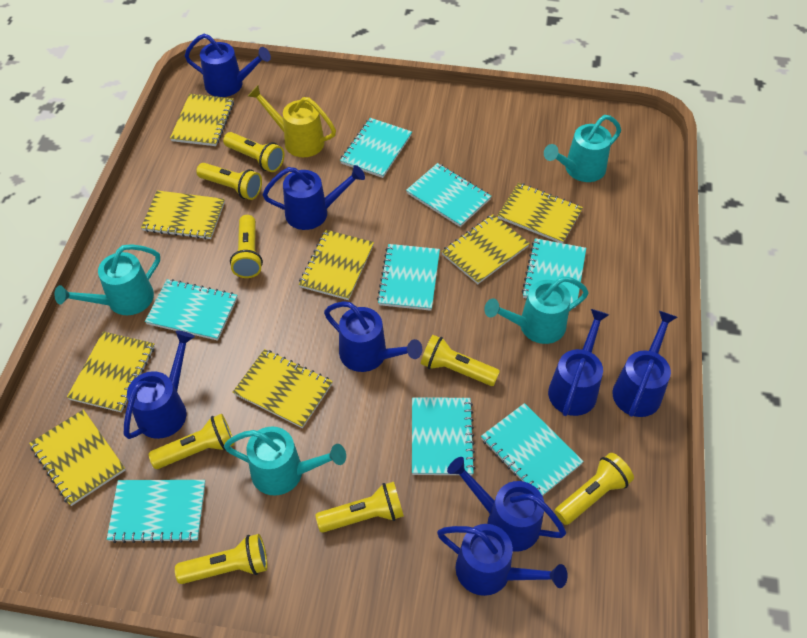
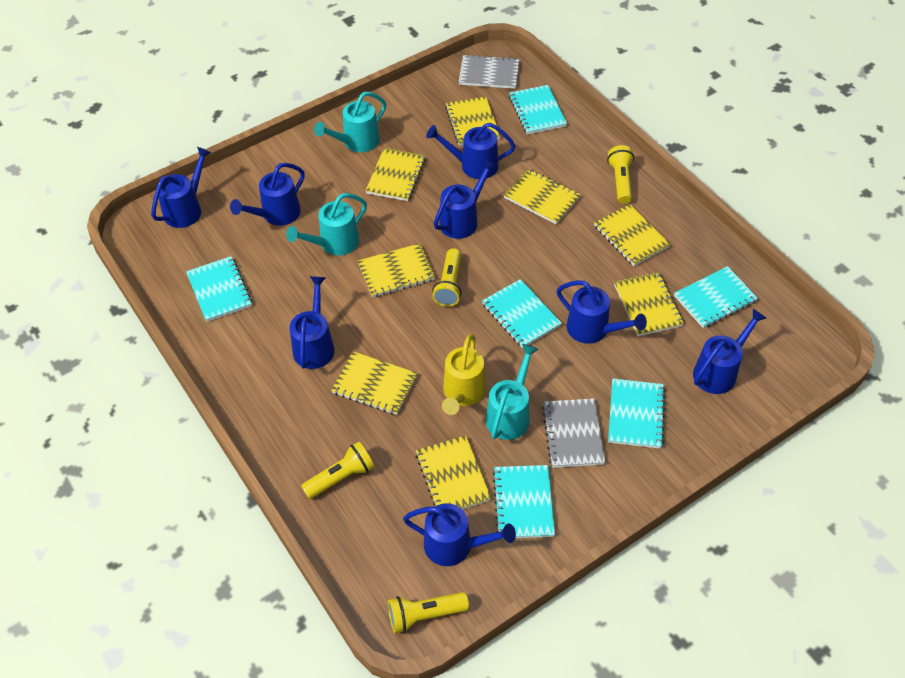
grey notebook: 0 -> 2
turquoise notebook: 8 -> 6
turquoise watering can: 4 -> 3
yellow flashlight: 8 -> 4

